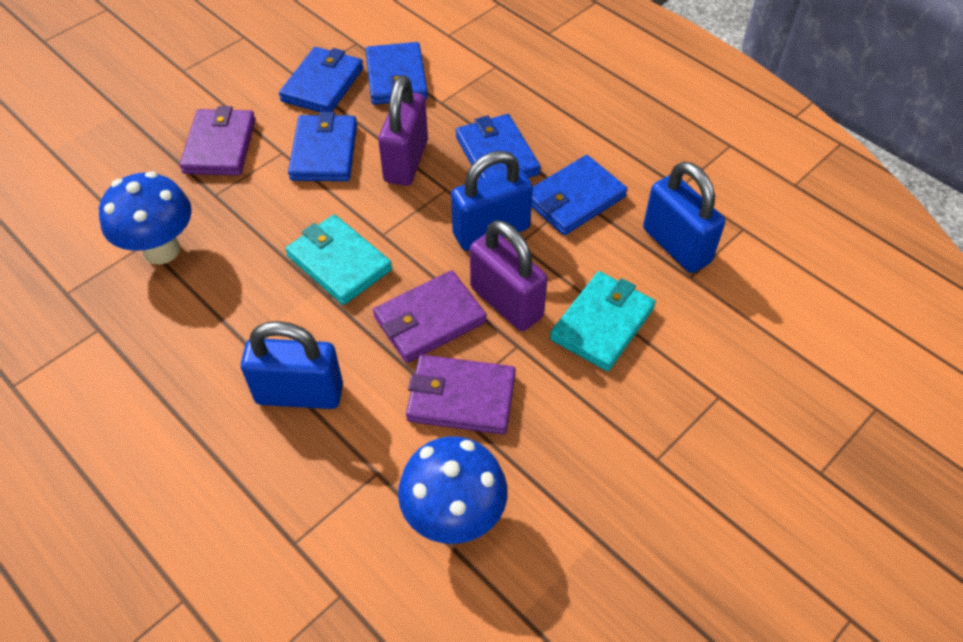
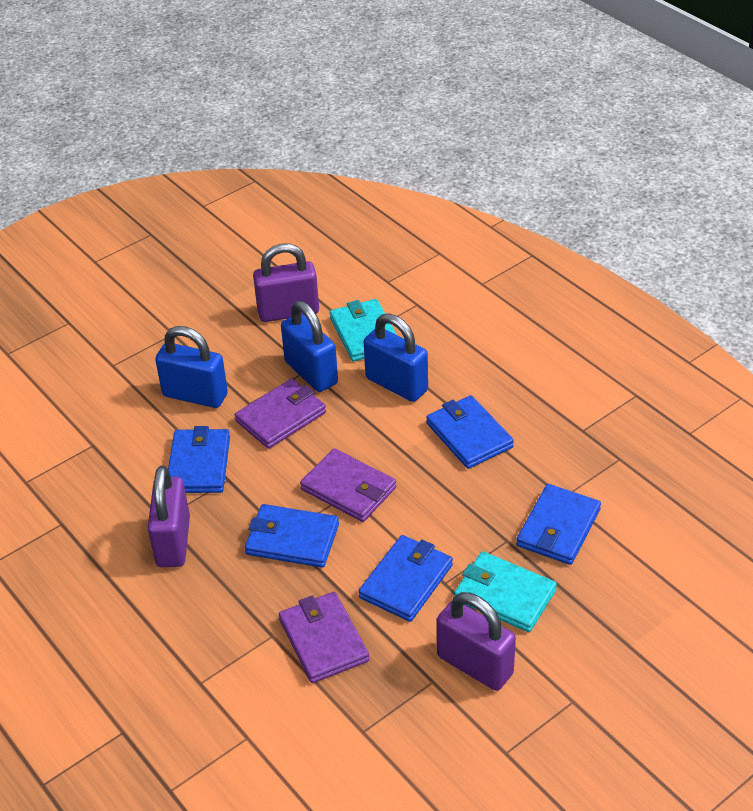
blue mushroom: 2 -> 0
purple padlock: 2 -> 3

